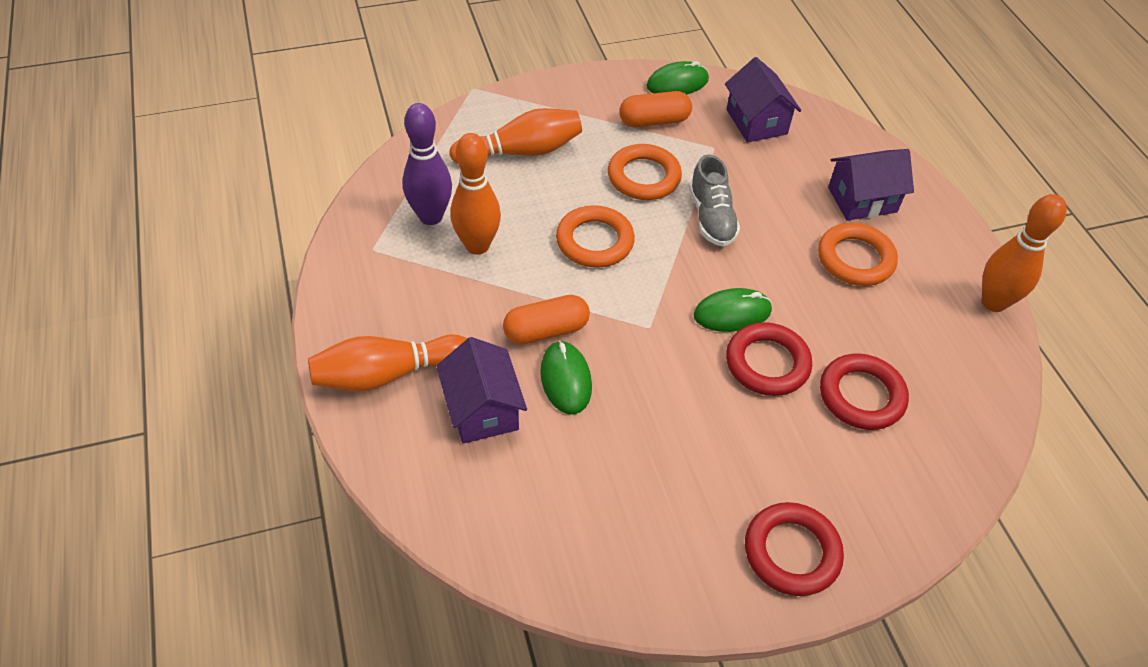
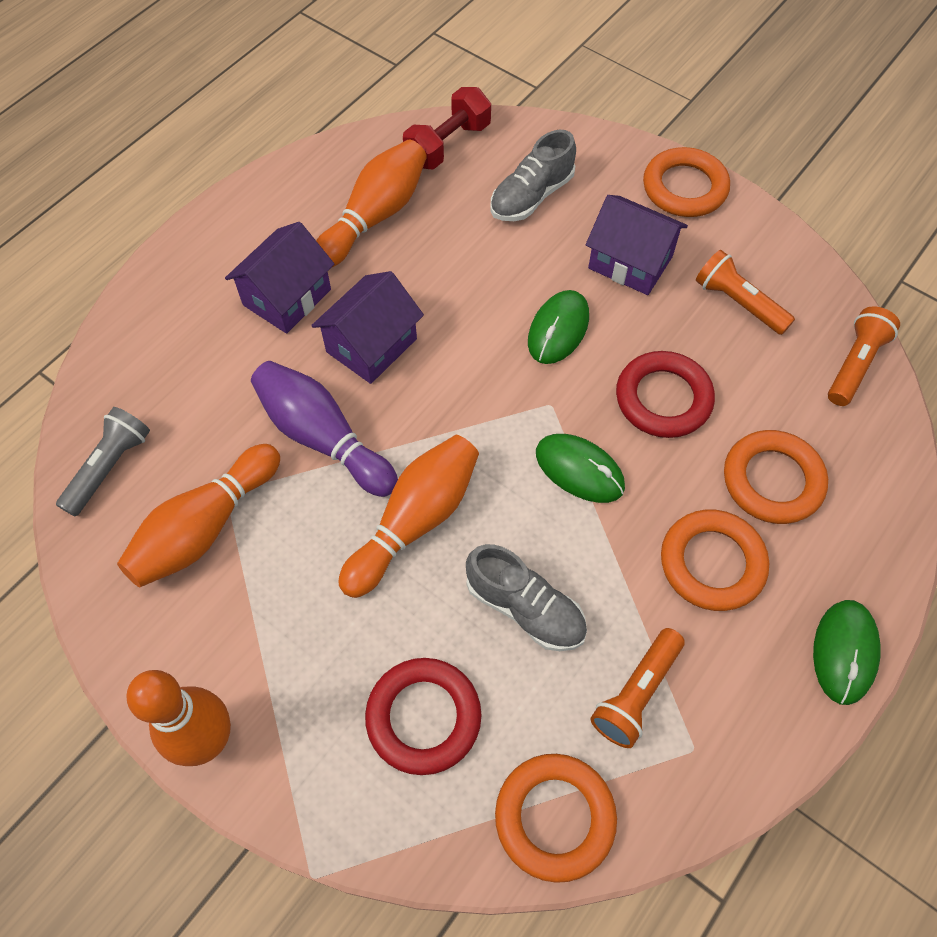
grey flashlight: 0 -> 1
grey shoe: 1 -> 2
orange capsule: 2 -> 0
orange flashlight: 0 -> 3
orange ring: 3 -> 4
red dumbbell: 0 -> 1
red ring: 3 -> 2

